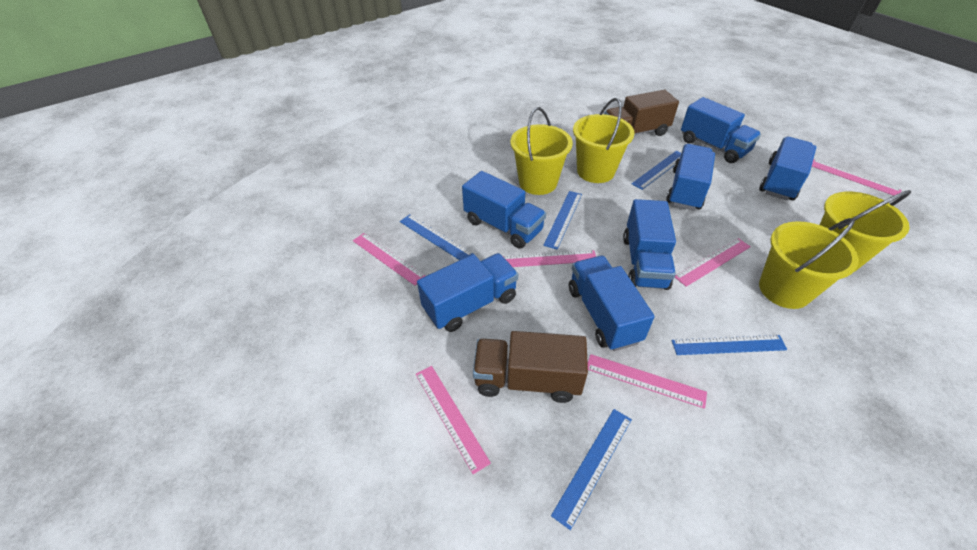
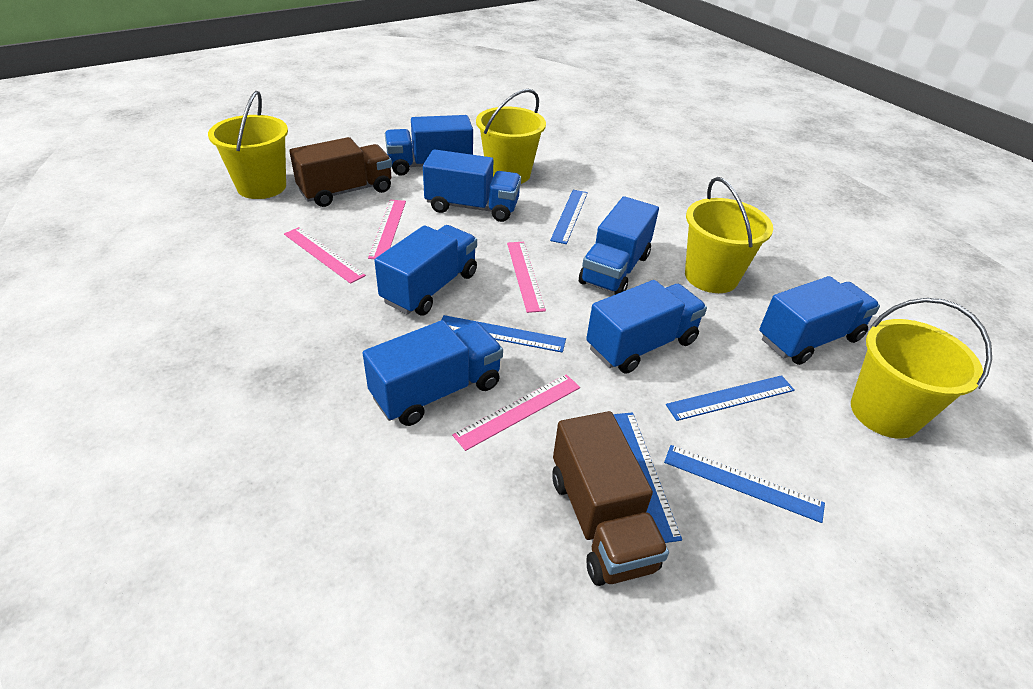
pink ruler: 6 -> 4

